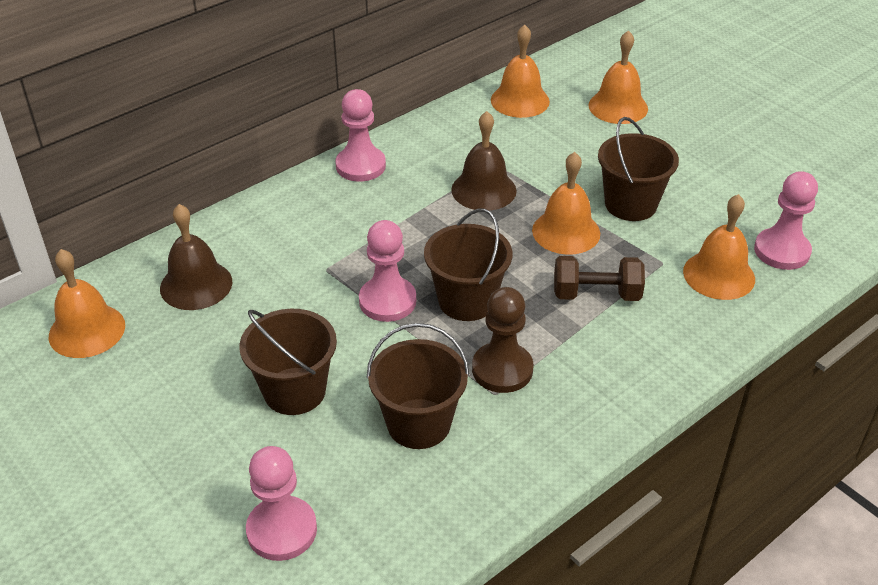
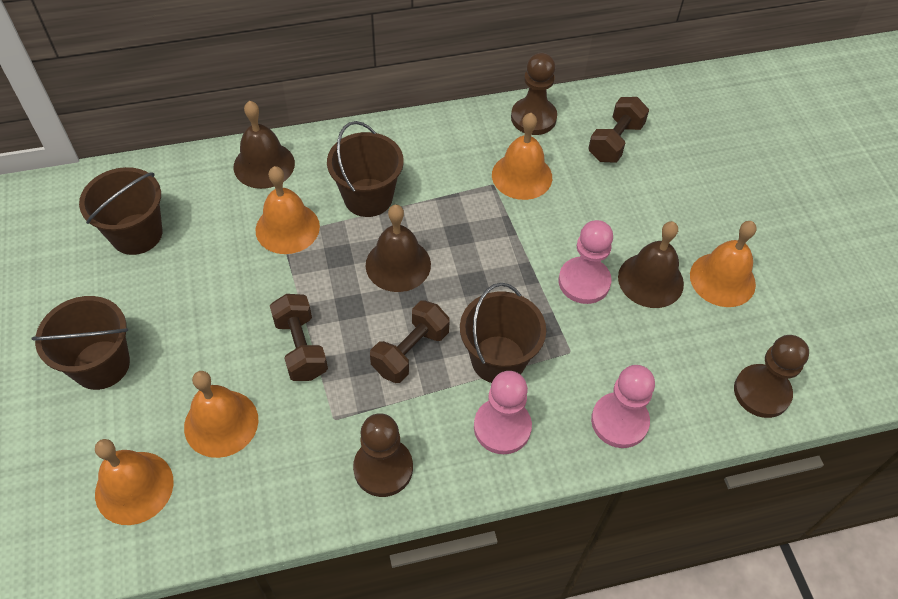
brown bell: 2 -> 3
brown dumbbell: 1 -> 3
brown pawn: 1 -> 3
pink pawn: 4 -> 3

